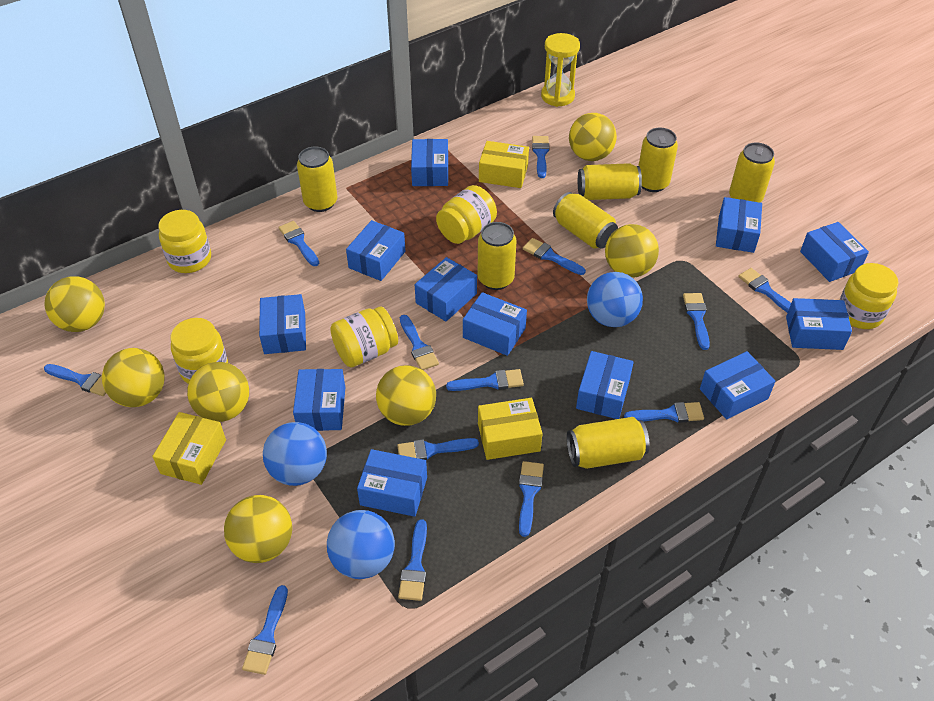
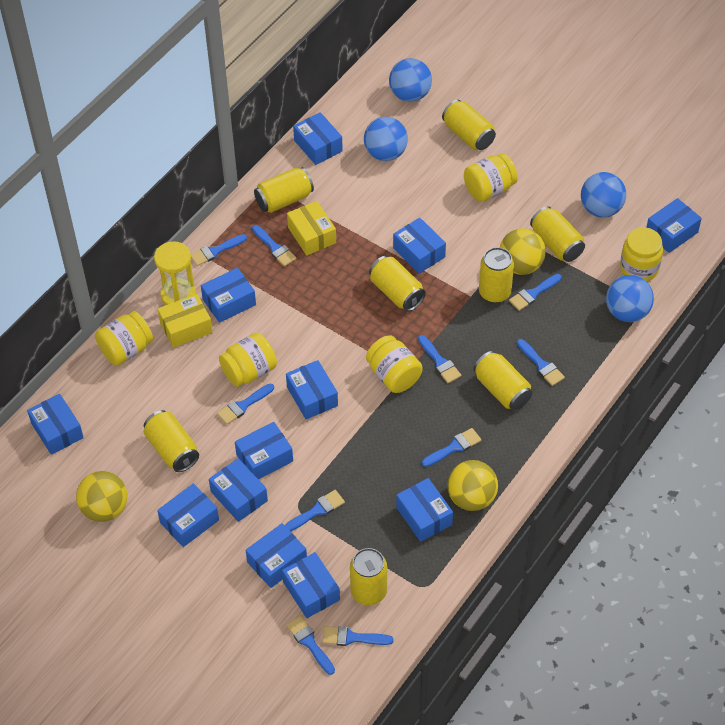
blue ball: 3 -> 4
blue brush: 13 -> 10
yellow ball: 7 -> 3
yellow box: 3 -> 2
yellow can: 7 -> 8

